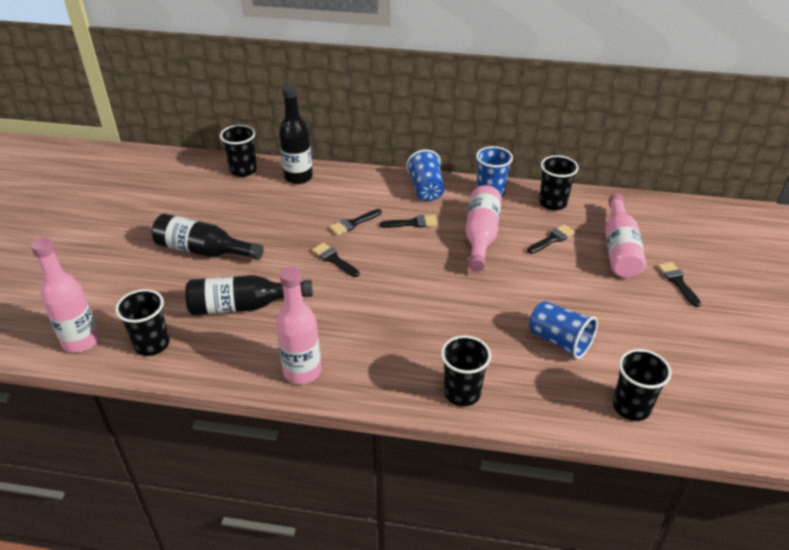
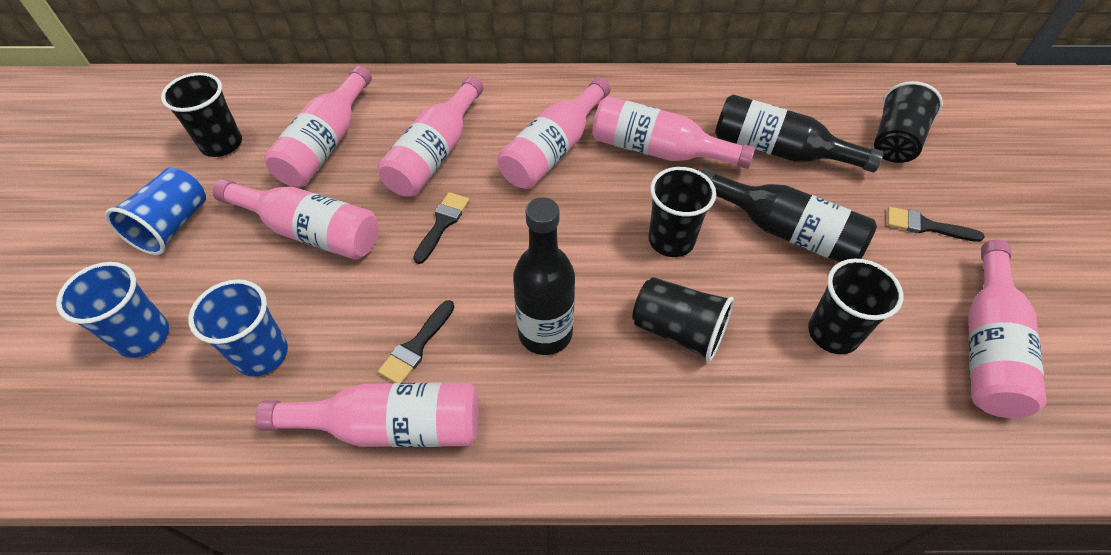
black brush: 5 -> 3
pink bottle: 4 -> 7

